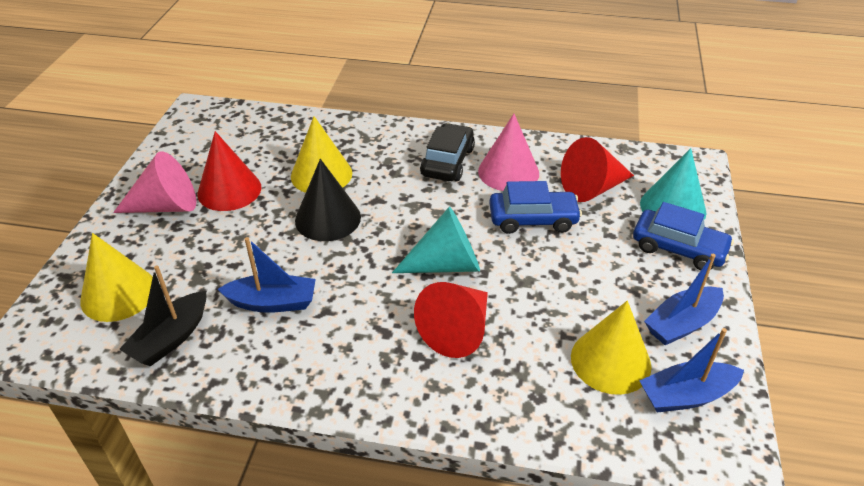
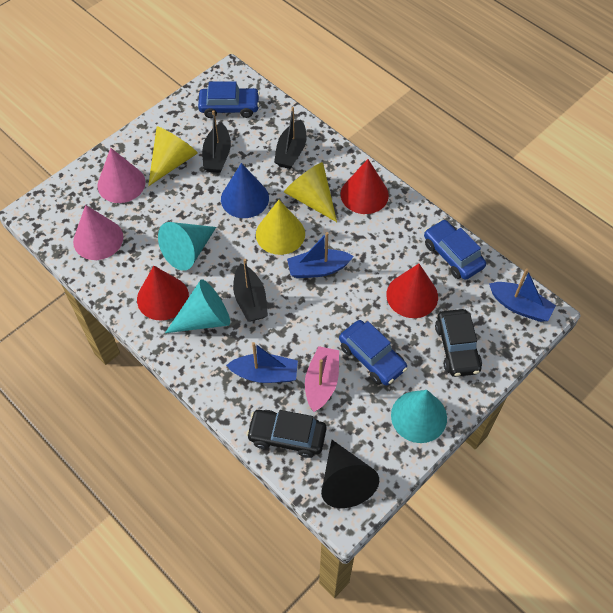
black boat: 1 -> 3
black car: 1 -> 2
blue car: 2 -> 3
blue cone: 0 -> 1
pink boat: 0 -> 1
turquoise cone: 2 -> 3

